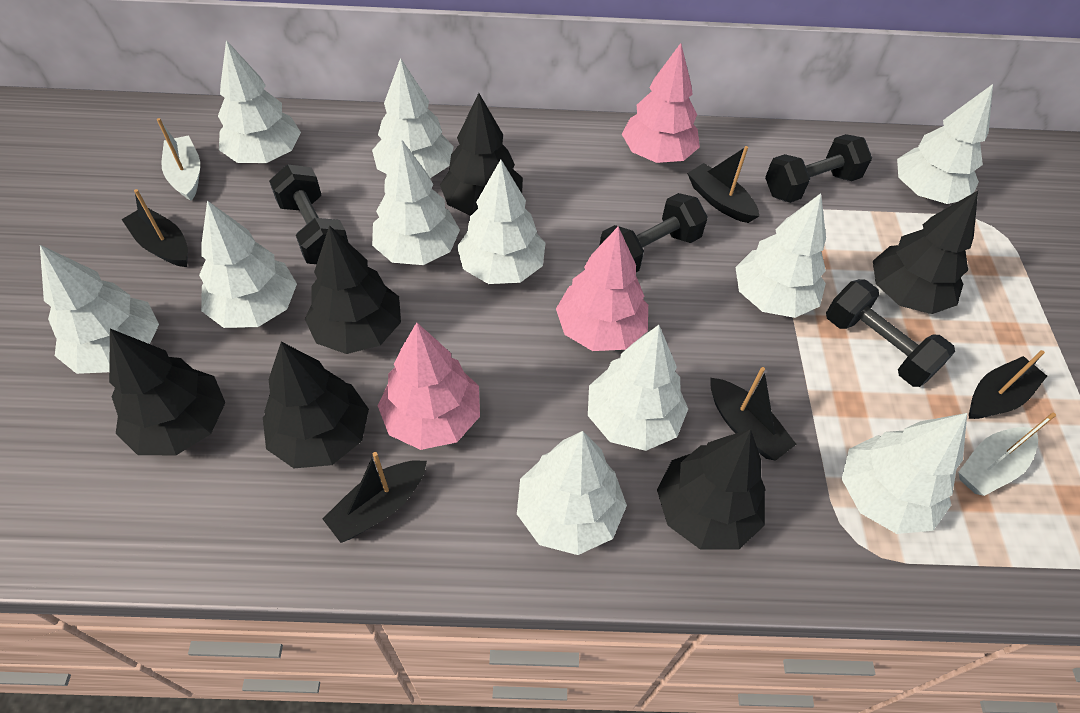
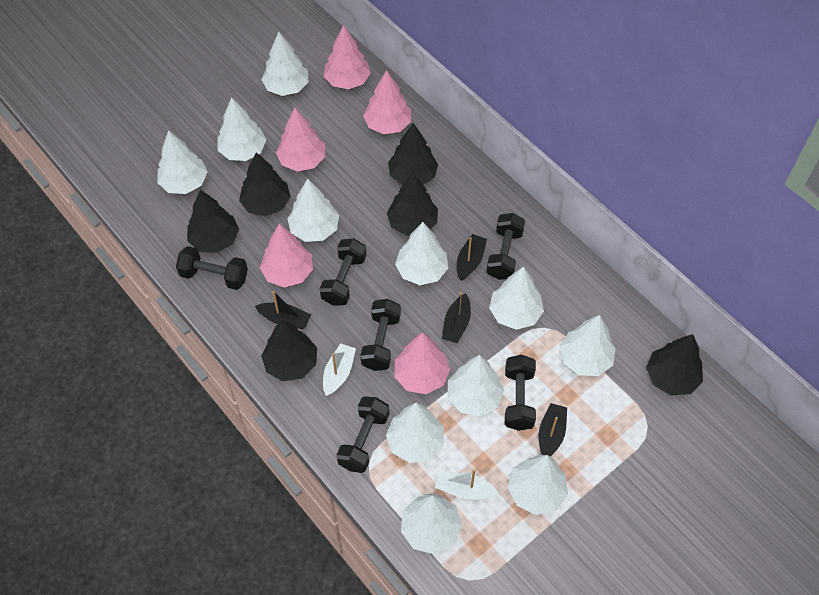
black boat: 5 -> 4
black dumbbell: 4 -> 6
pink tree: 3 -> 5

